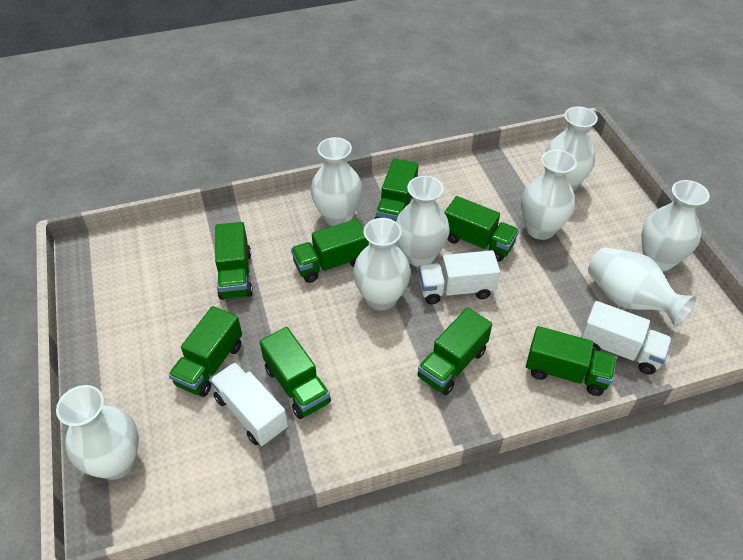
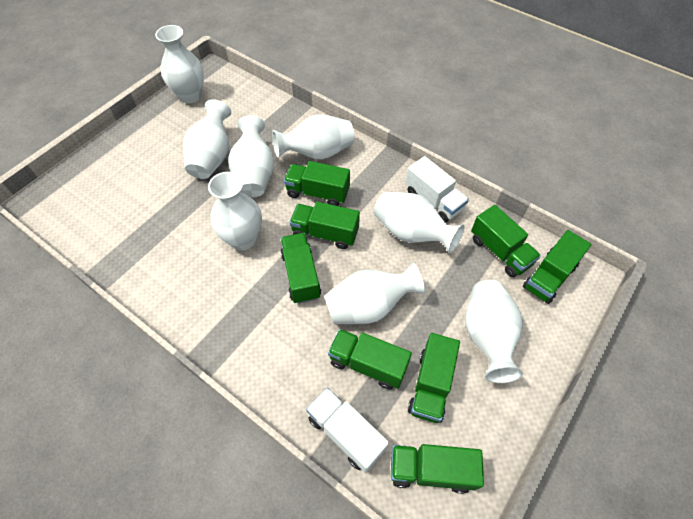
white truck: 3 -> 2

